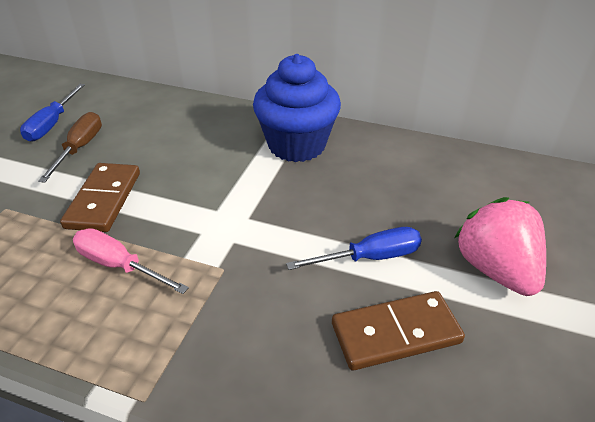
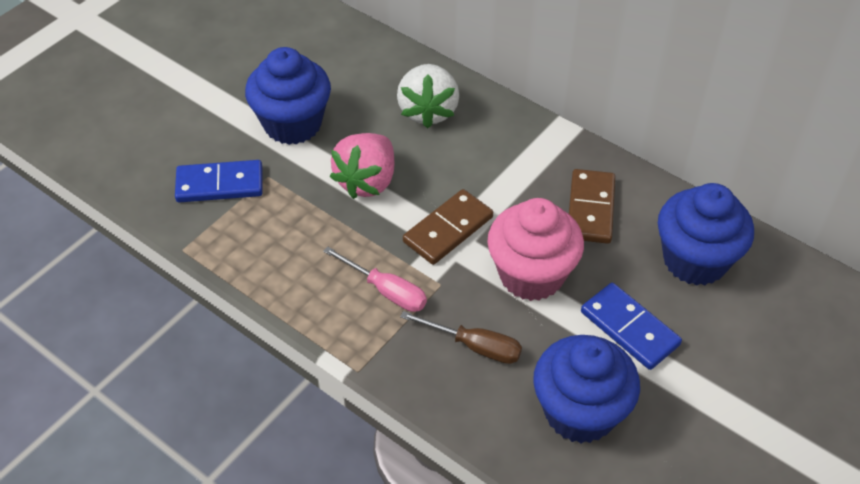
blue cupcake: 1 -> 3
blue domino: 0 -> 2
blue screwdriver: 2 -> 0
pink cupcake: 0 -> 1
white strawberry: 0 -> 1

